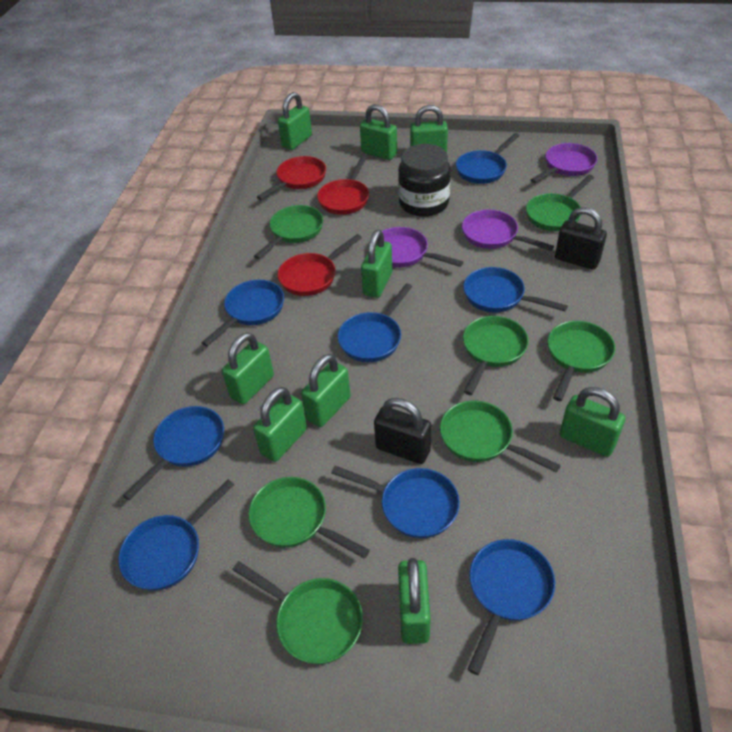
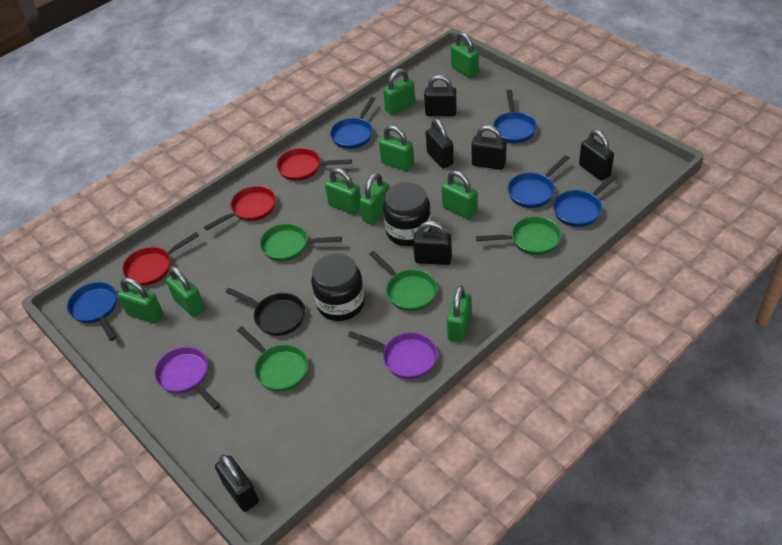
black jar: 1 -> 2
black padlock: 2 -> 6
black pan: 0 -> 1
blue pan: 8 -> 5
green pan: 7 -> 4
purple pan: 3 -> 2

